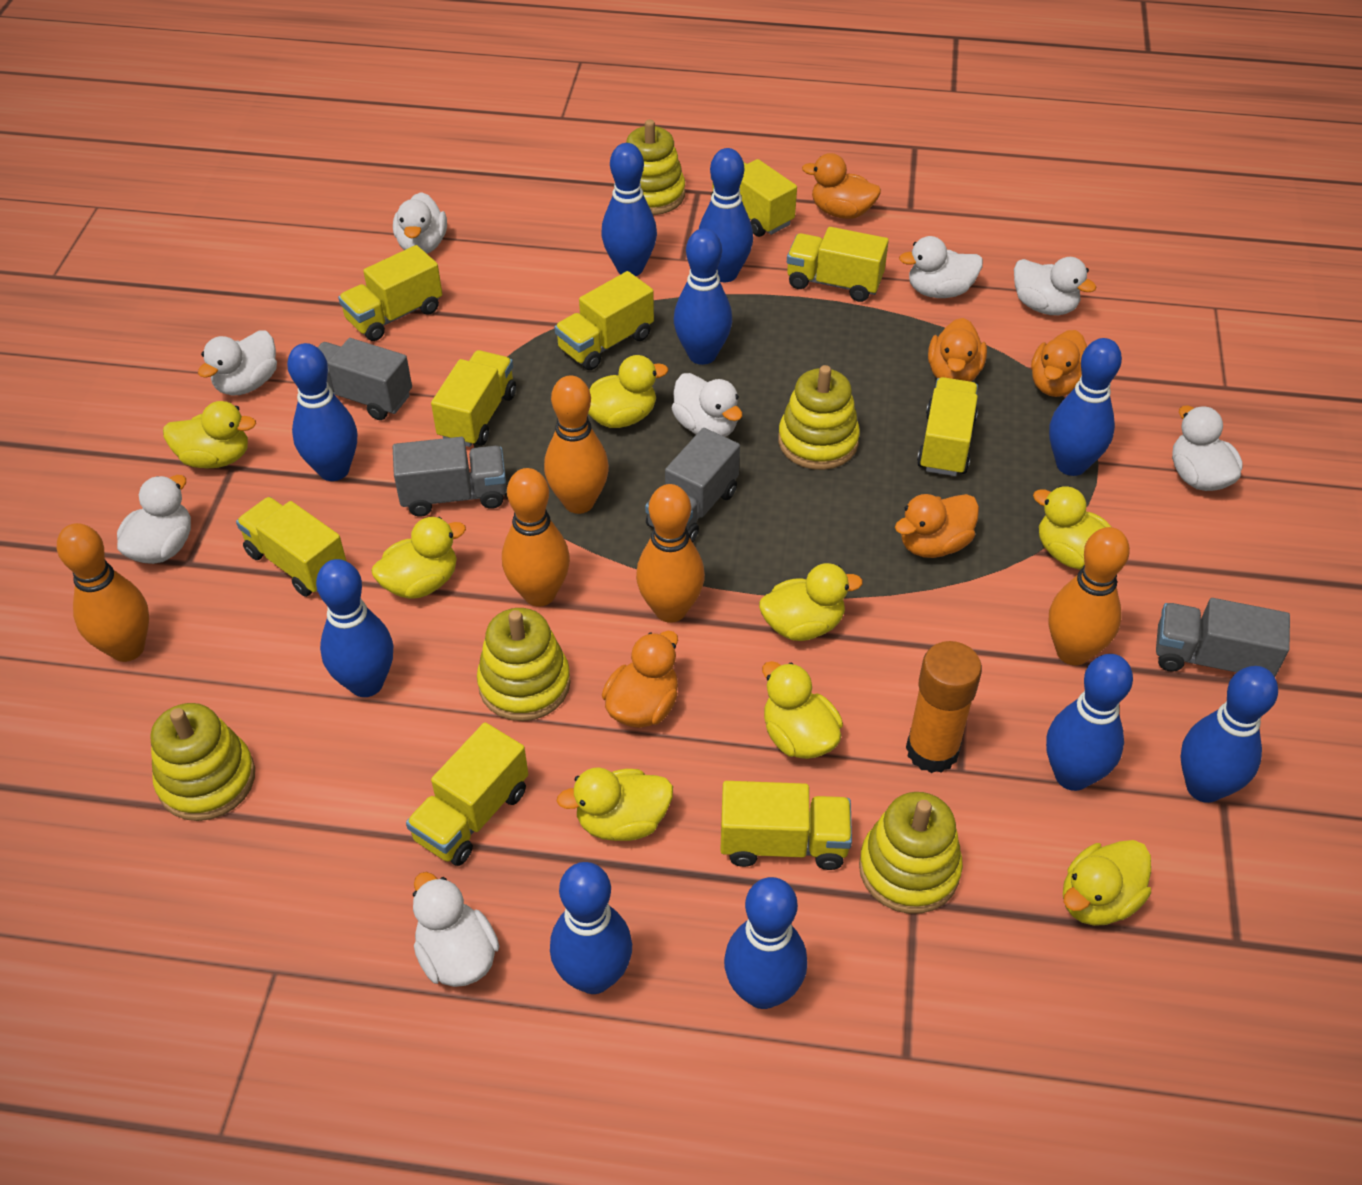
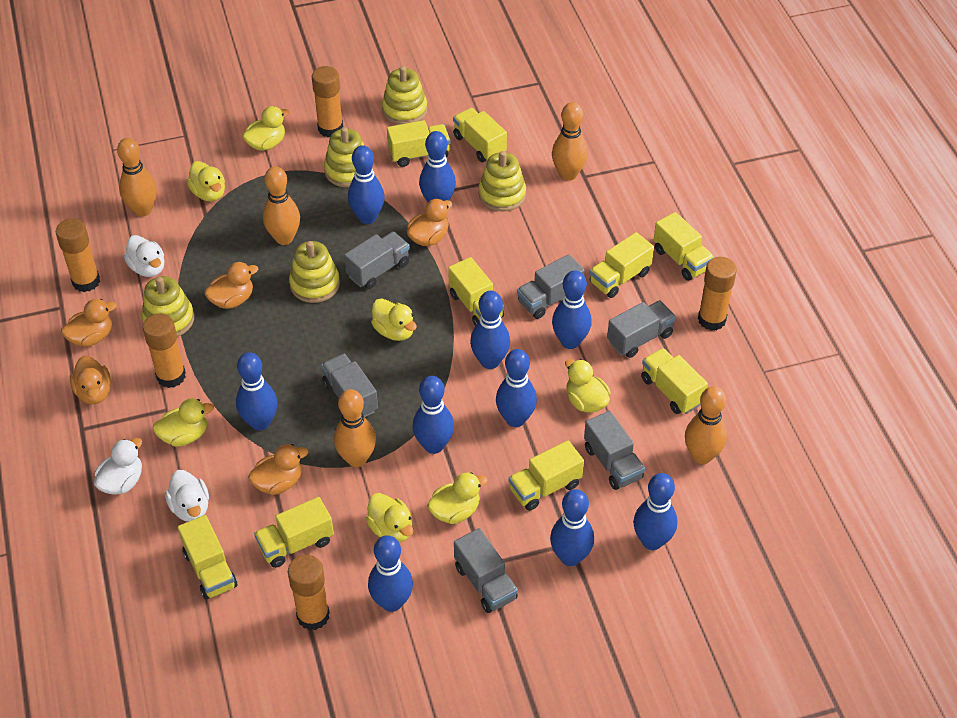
grey truck: 4 -> 6
orange glue stick: 1 -> 5
white duck: 8 -> 3
yellow duck: 8 -> 7

